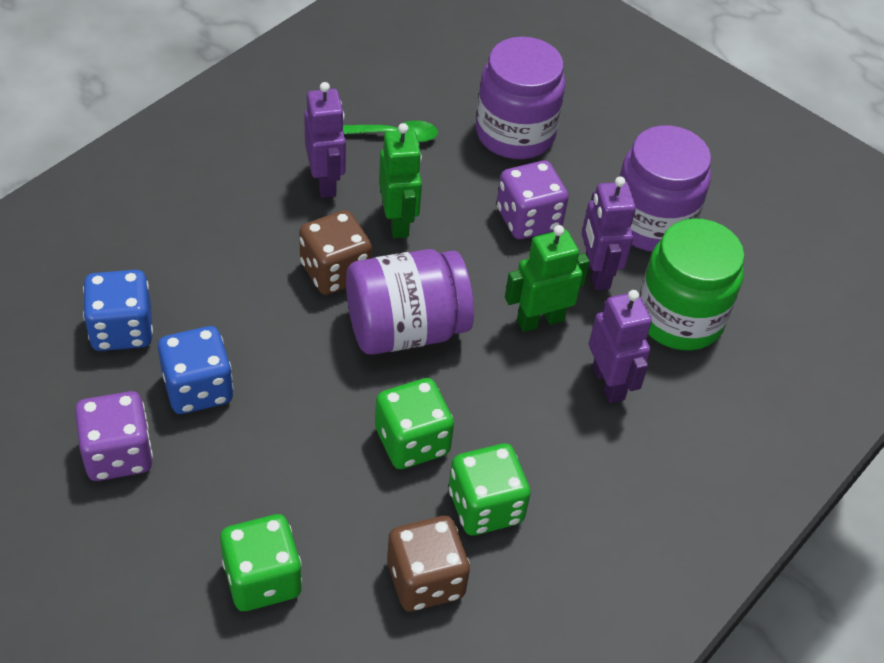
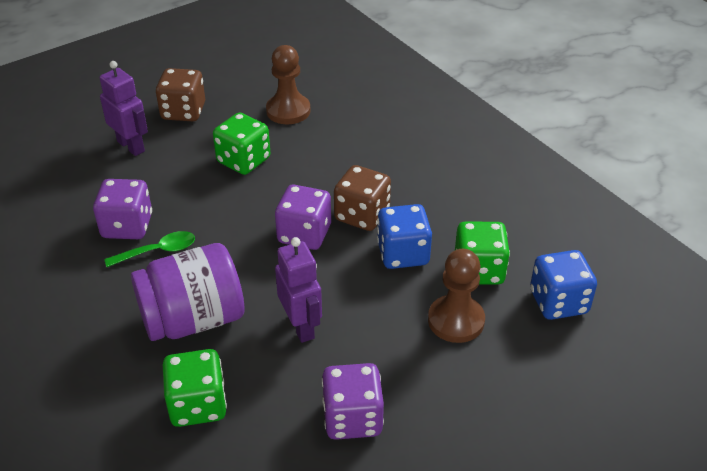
brown pawn: 0 -> 2
green jar: 1 -> 0
green robot: 2 -> 0
purple dice: 2 -> 3
purple jar: 3 -> 1
purple robot: 3 -> 2

